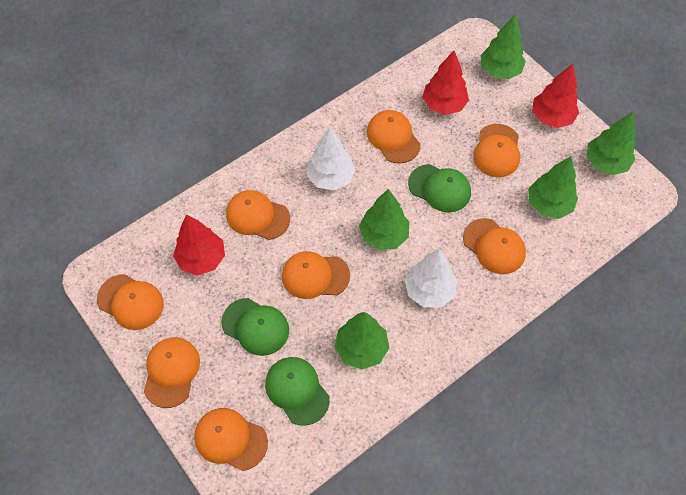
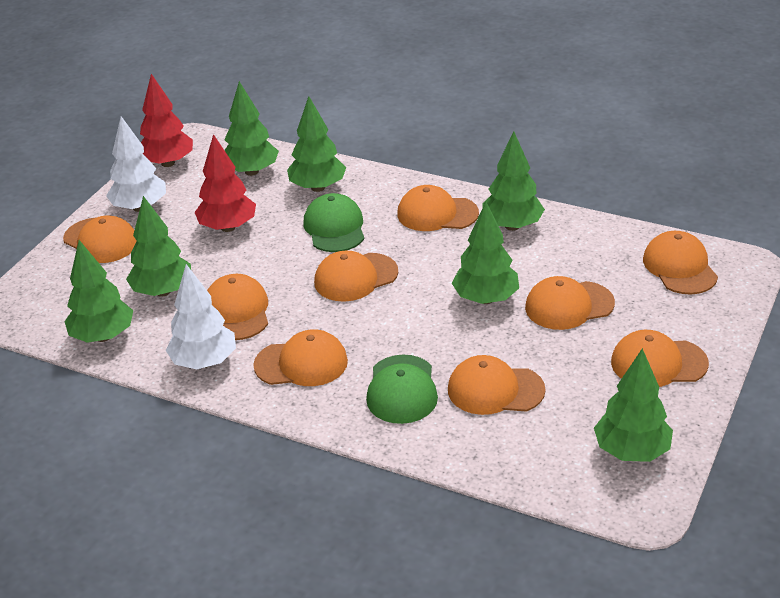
green cap: 3 -> 2
green tree: 5 -> 7
orange cap: 8 -> 9
red tree: 3 -> 2

